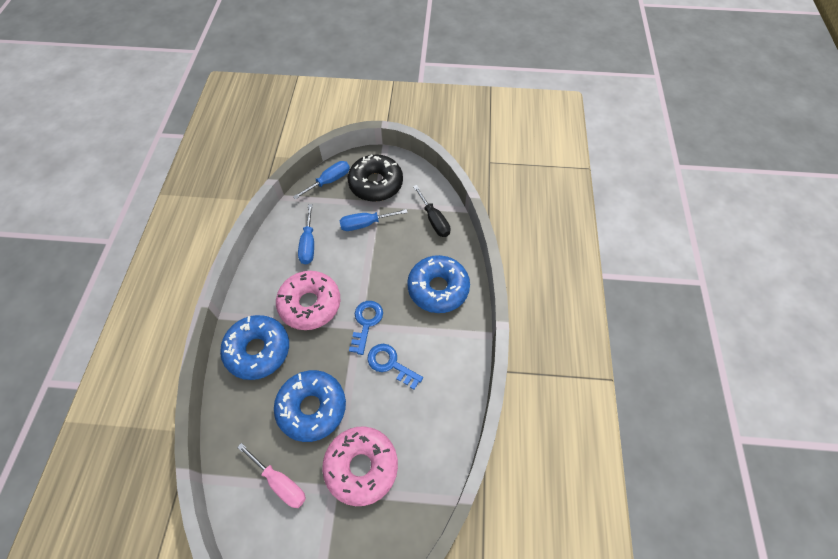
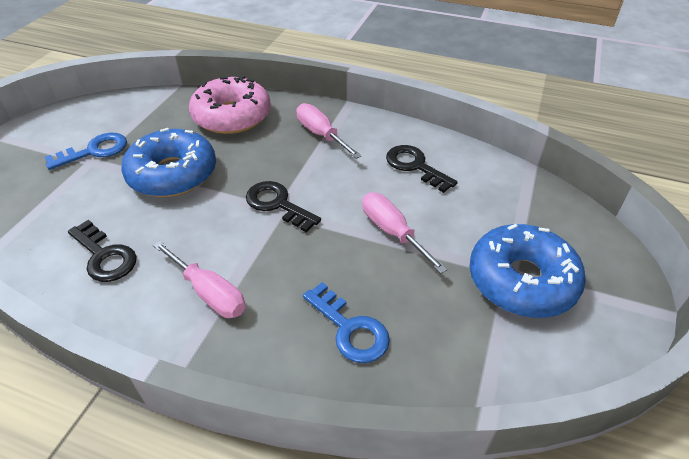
black donut: 1 -> 0
black key: 0 -> 3
black screwdriver: 1 -> 0
blue donut: 3 -> 2
blue screwdriver: 3 -> 0
pink donut: 2 -> 1
pink screwdriver: 1 -> 3

